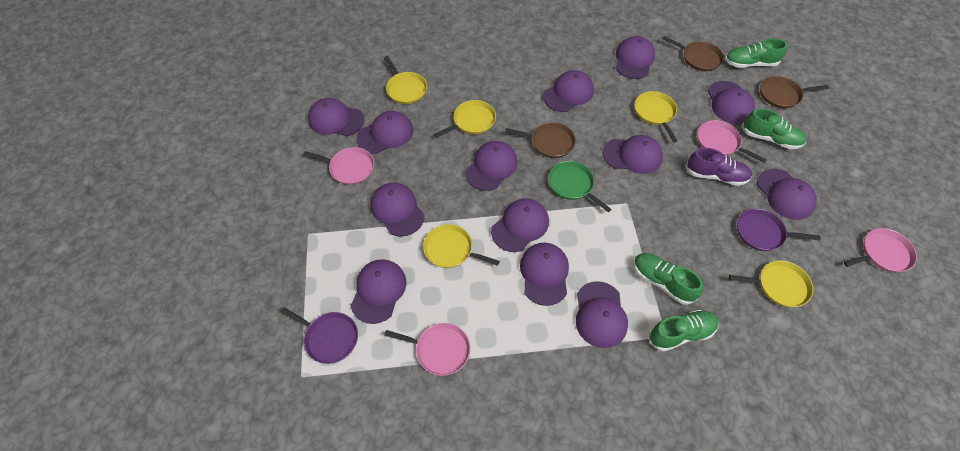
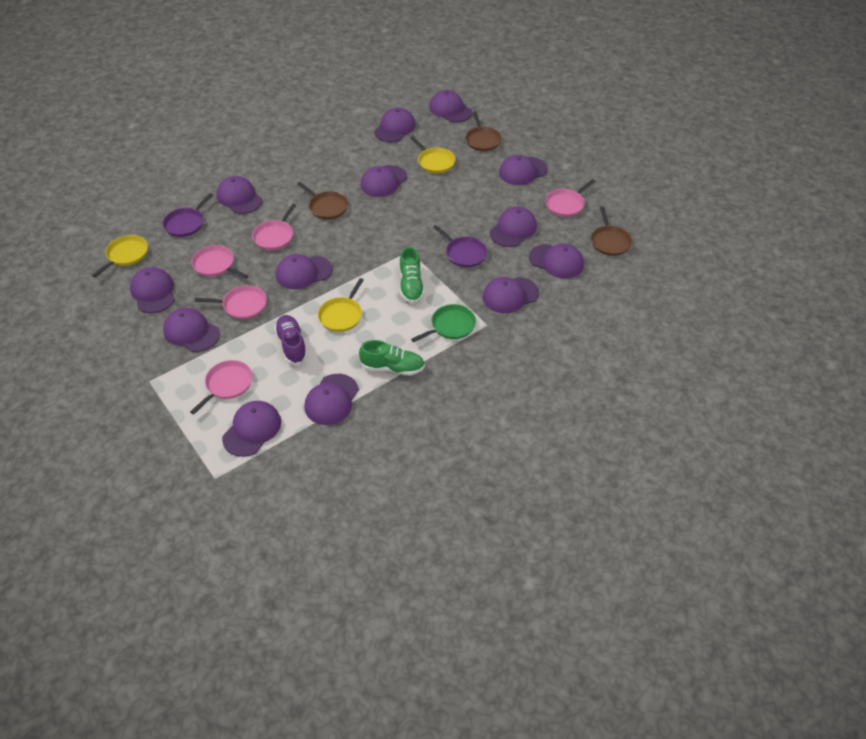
green shoe: 4 -> 2
pink pan: 4 -> 5
yellow pan: 5 -> 3

